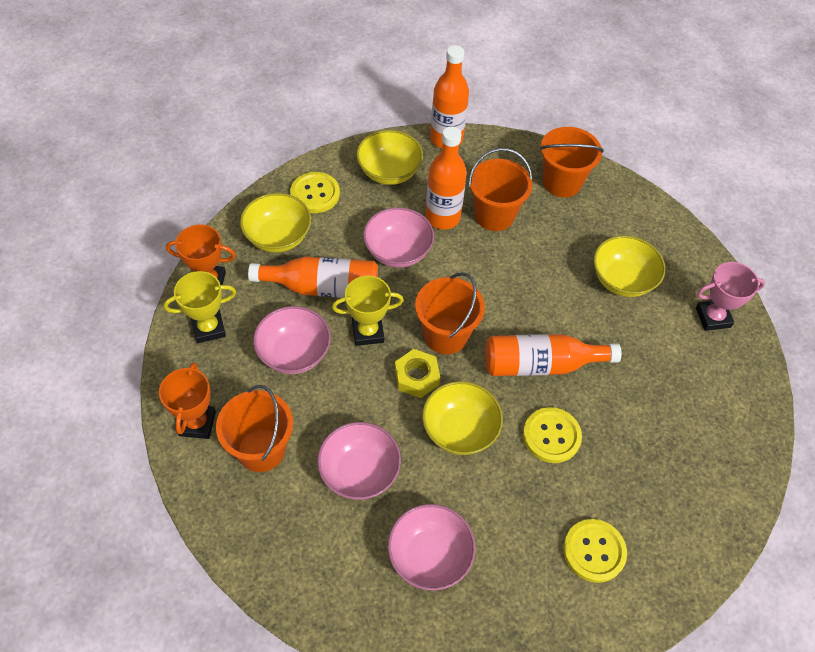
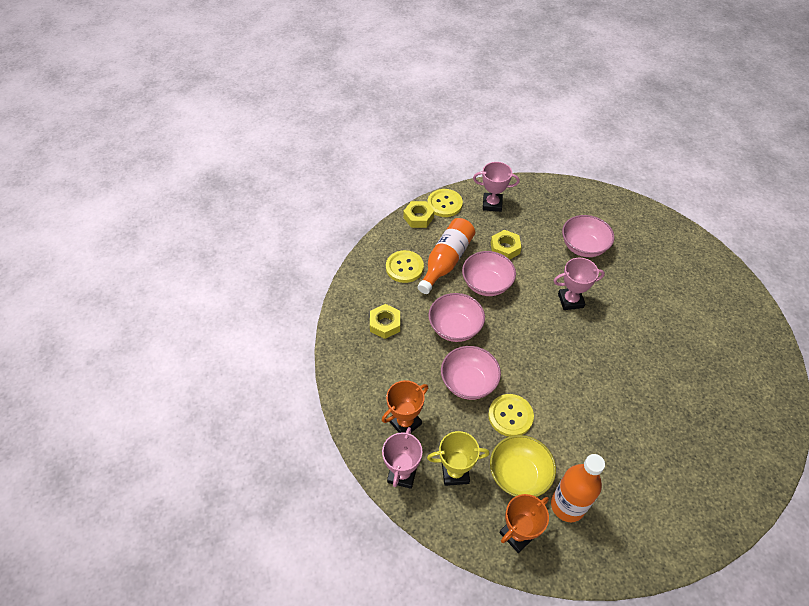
orange bottle: 4 -> 2
orange bucket: 4 -> 0
pink trophy: 1 -> 3
yellow bowl: 4 -> 1
yellow nut: 1 -> 3
yellow trophy: 2 -> 1

